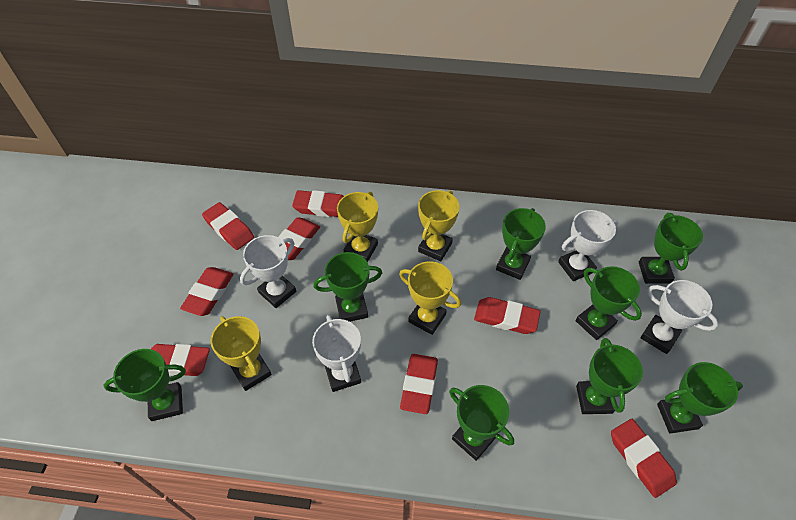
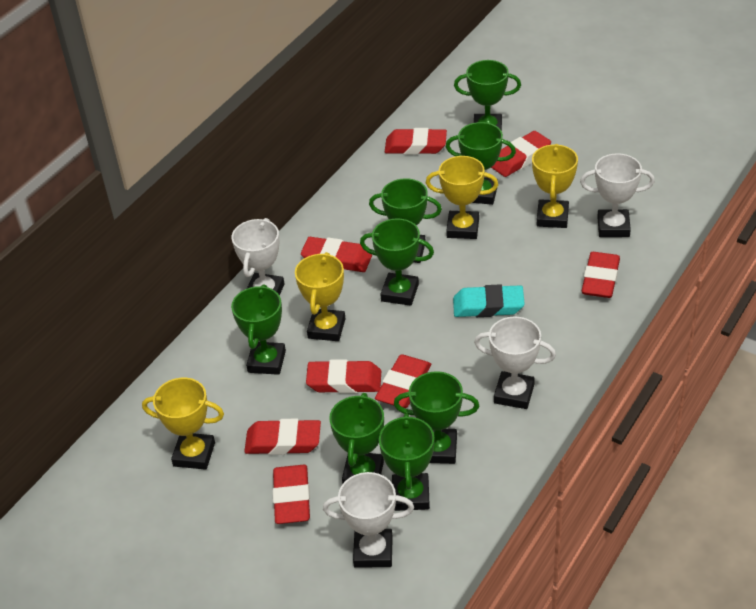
turquoise eraser: 0 -> 1

